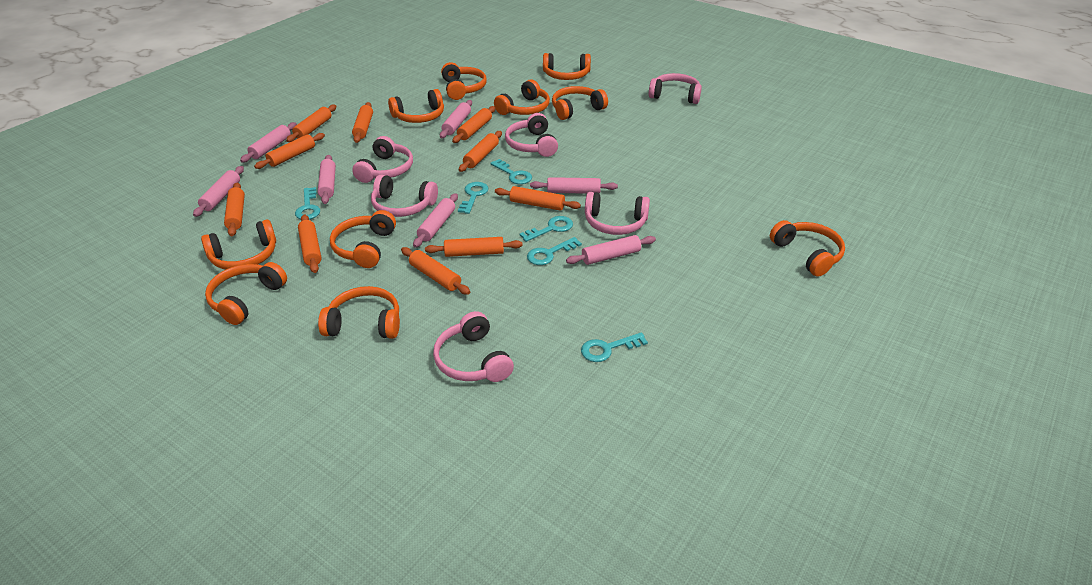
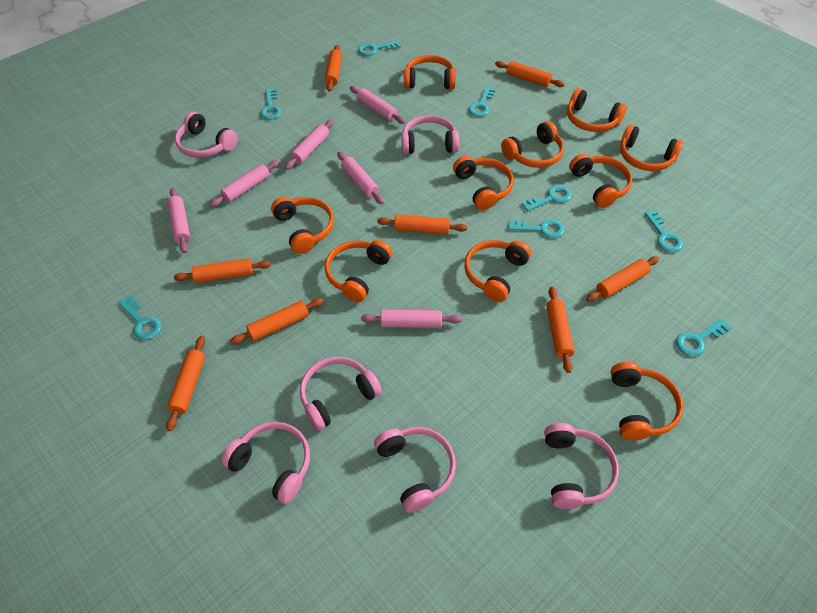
orange rolling pin: 10 -> 8
pink rolling pin: 7 -> 6
turquoise key: 6 -> 8

